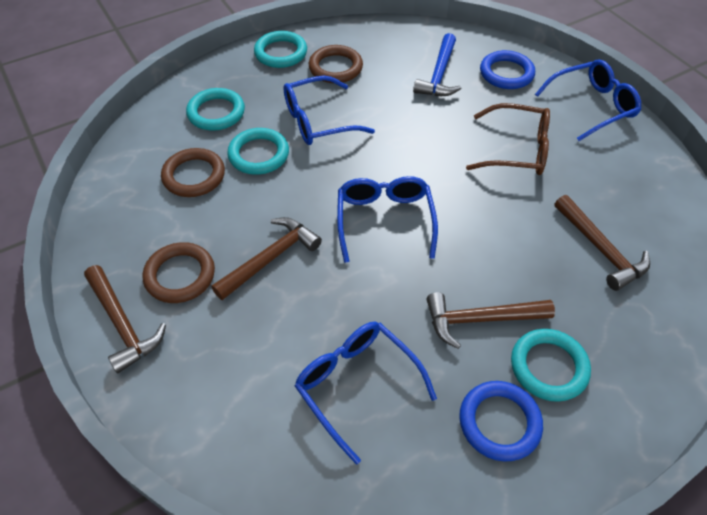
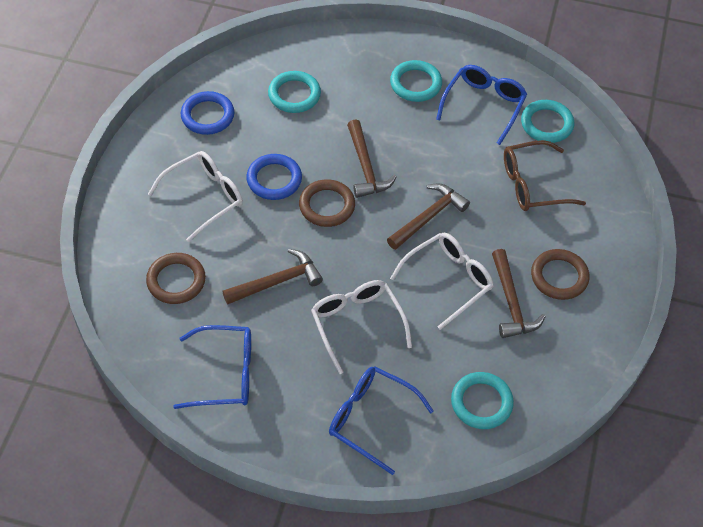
blue glasses: 4 -> 3
blue hammer: 1 -> 0
white glasses: 0 -> 3

